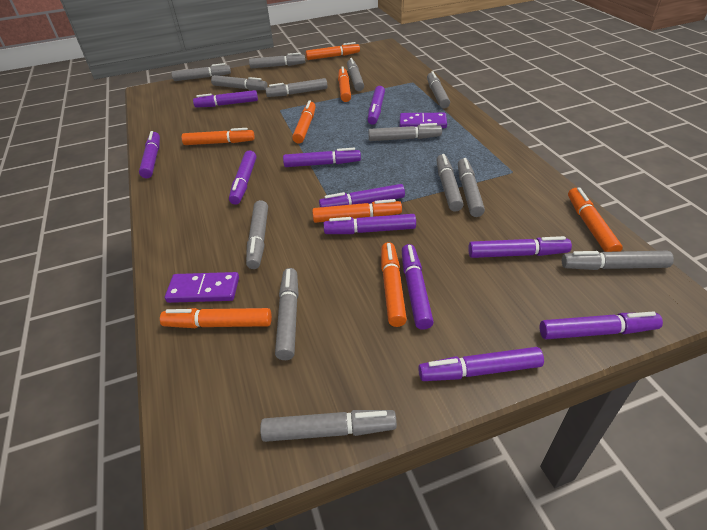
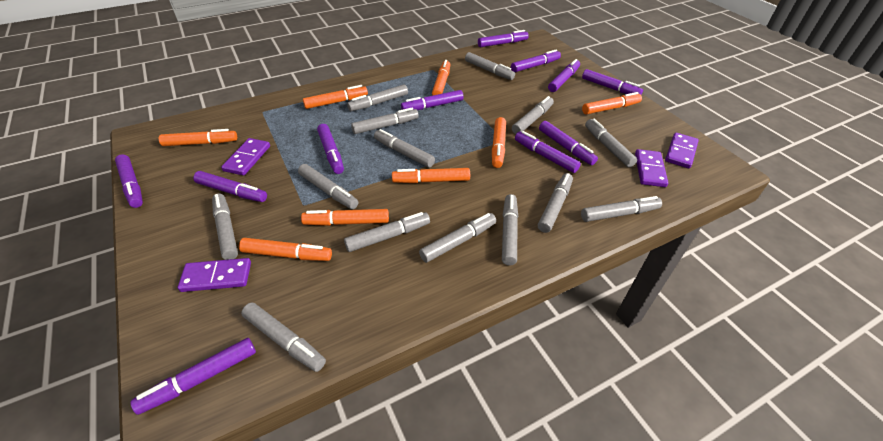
grey marker: 13 -> 14
purple domino: 2 -> 4

